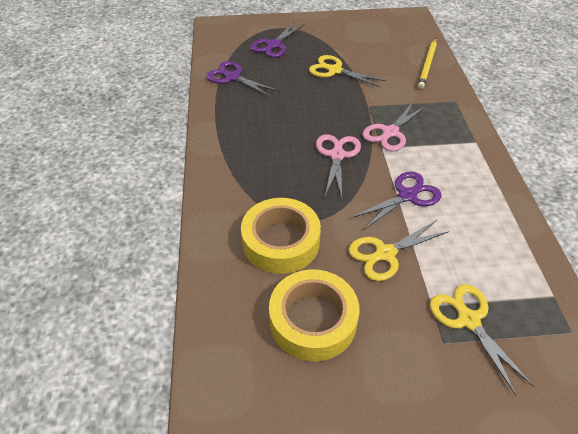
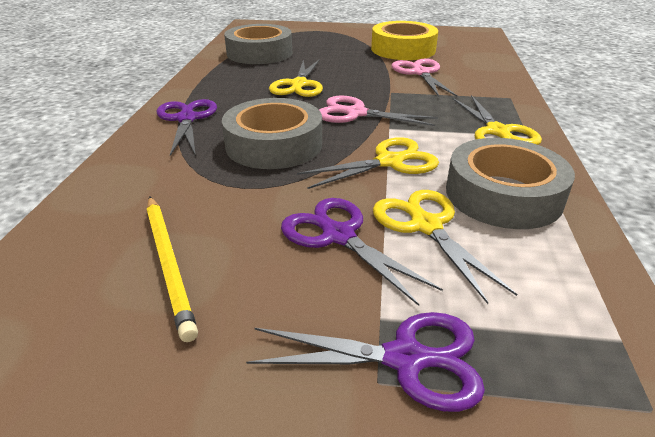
grey tape: 0 -> 3
yellow scissors: 3 -> 4
yellow tape: 2 -> 1

